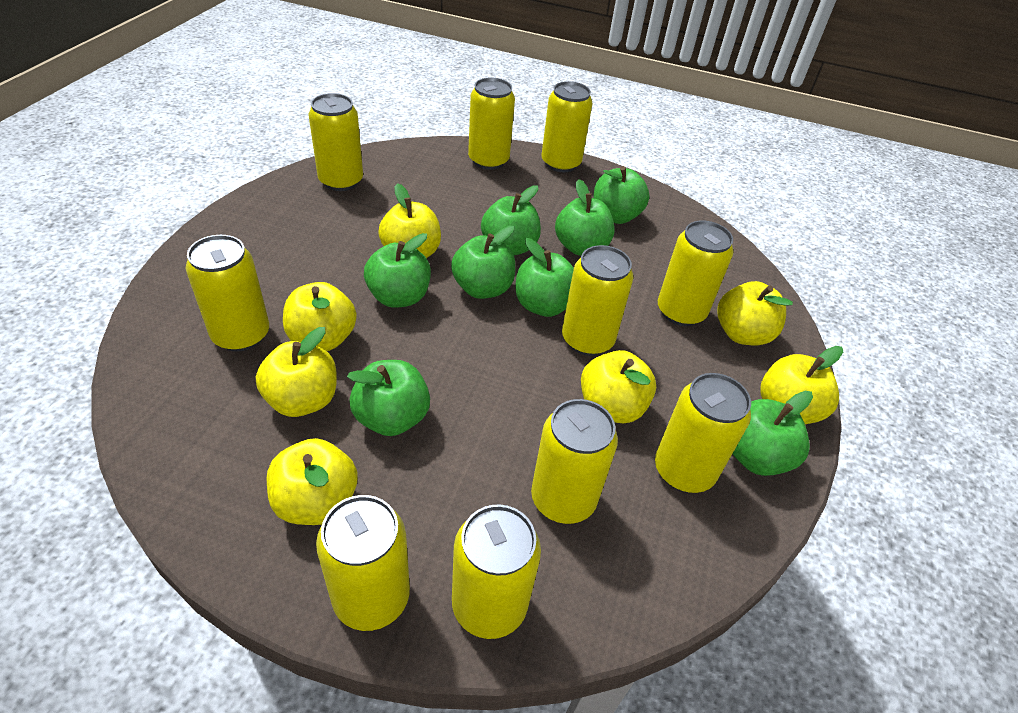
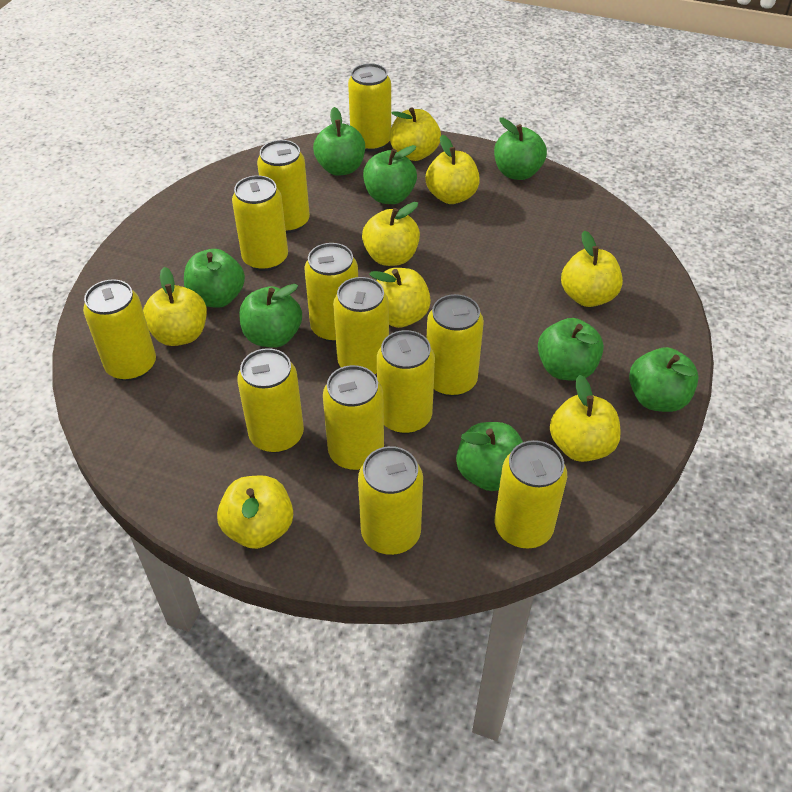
yellow apple: 7 -> 8
yellow can: 10 -> 12

